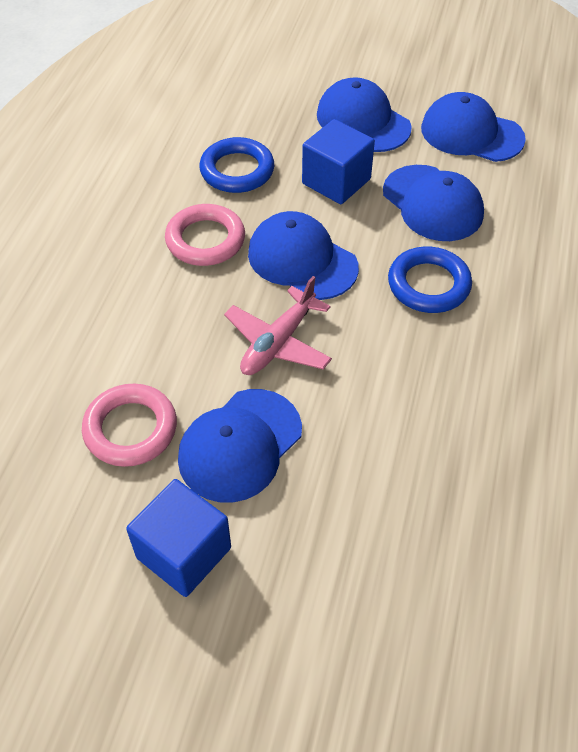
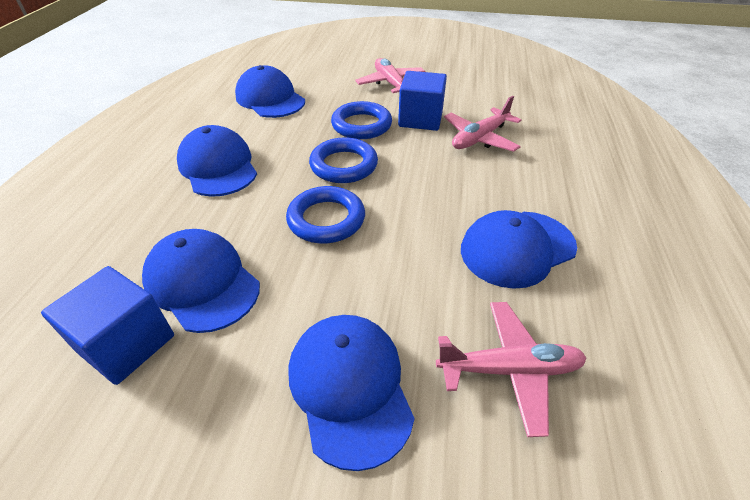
blue ring: 2 -> 3
pink plane: 1 -> 3
pink ring: 2 -> 0

